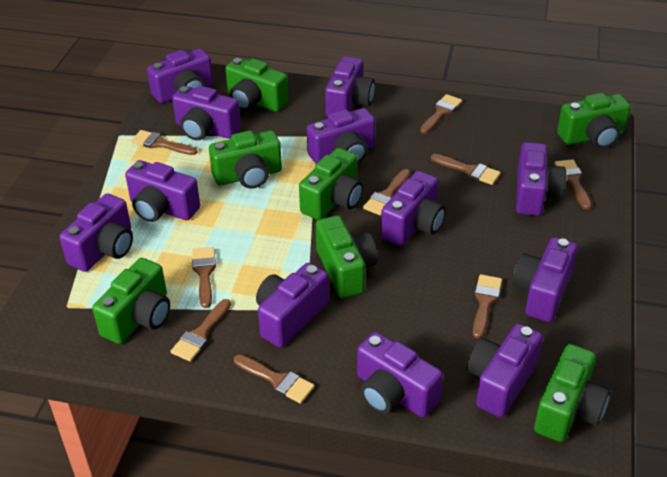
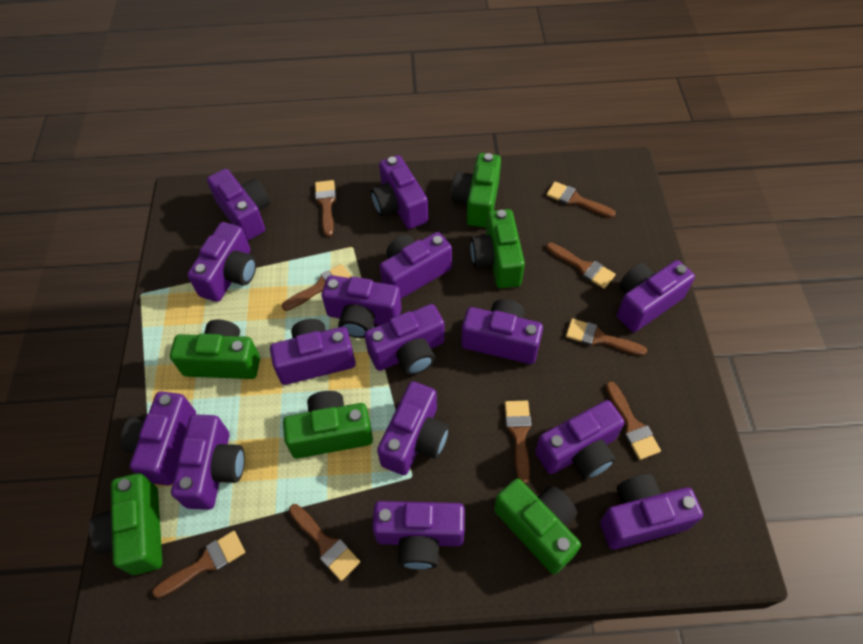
green camera: 7 -> 6
purple camera: 12 -> 15

